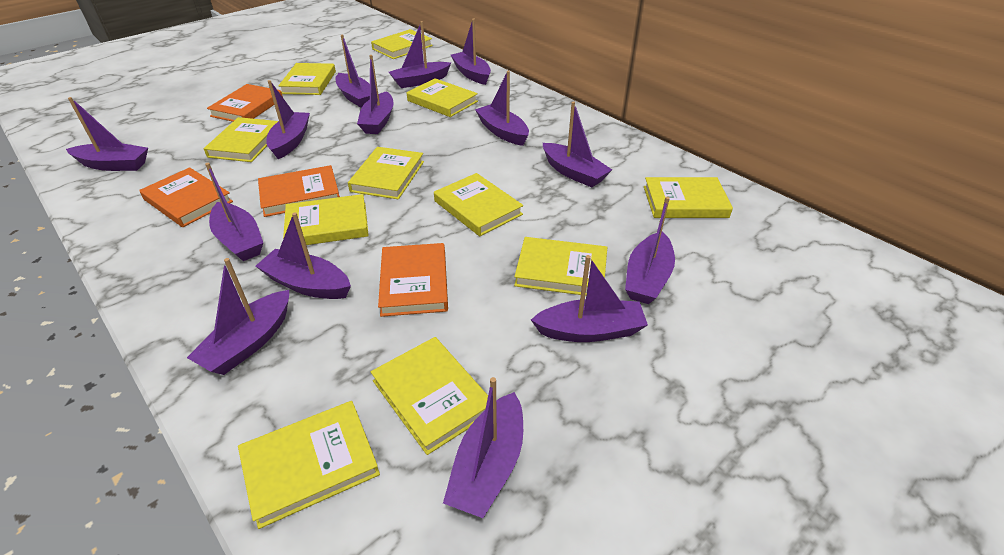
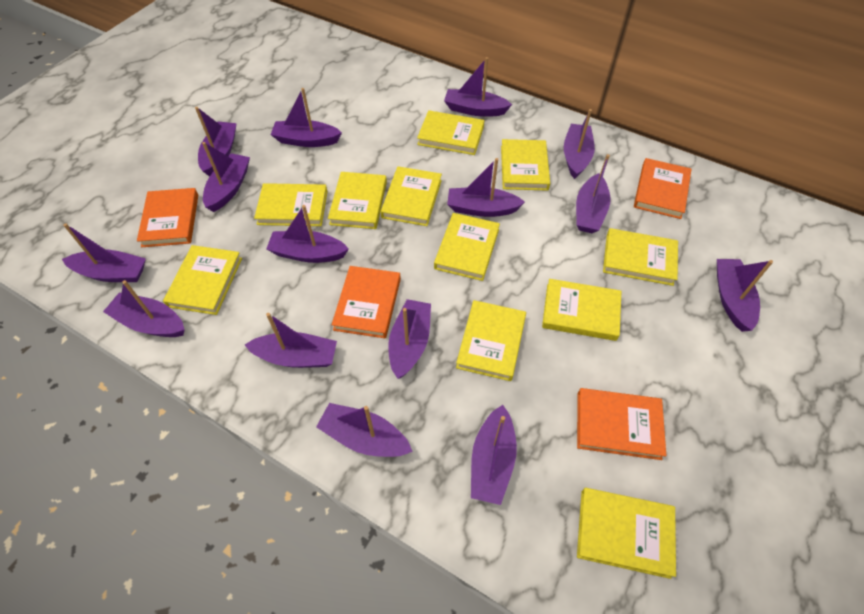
purple boat: 14 -> 15

